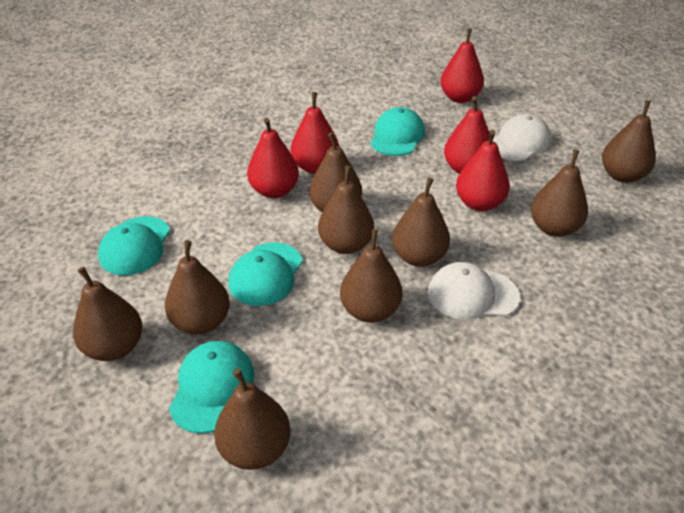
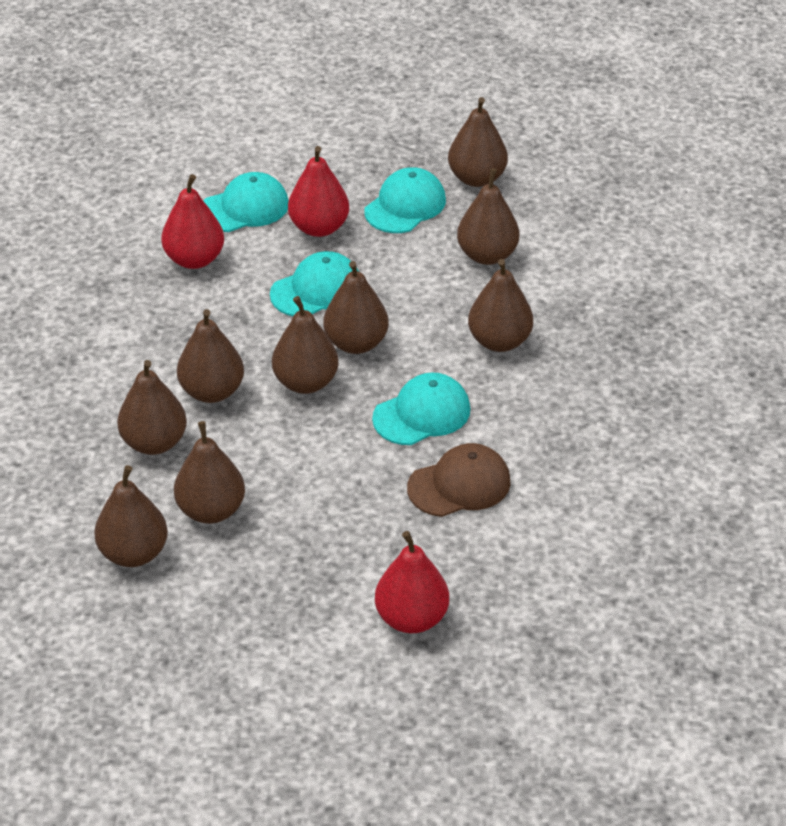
brown cap: 0 -> 1
red pear: 5 -> 3
white cap: 2 -> 0

